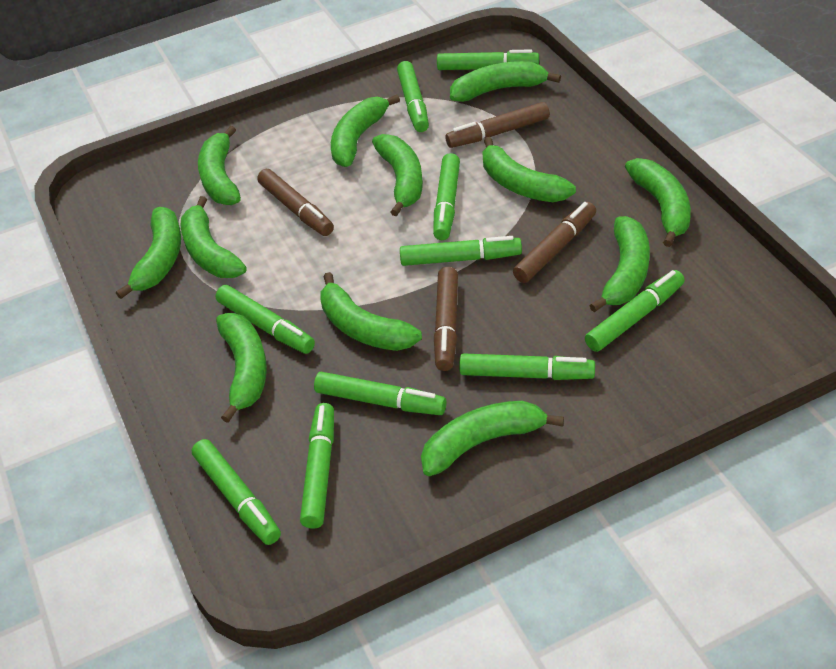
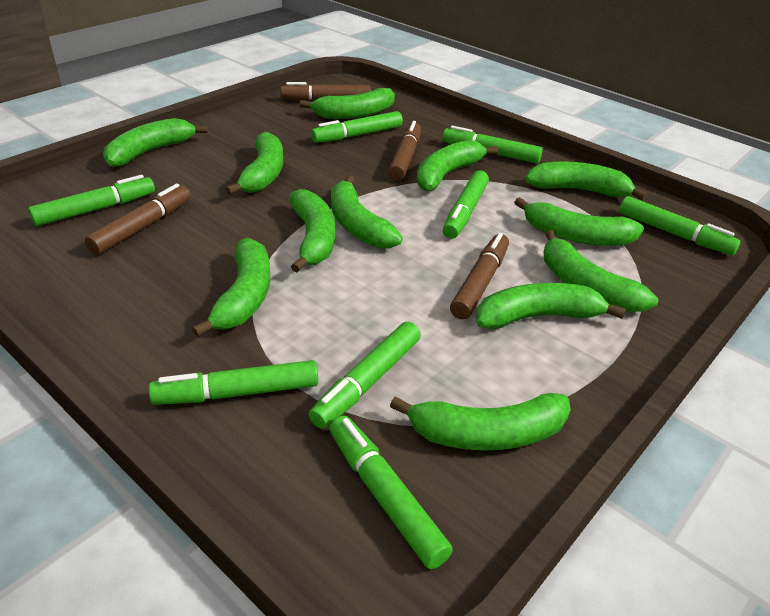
green marker: 10 -> 8

